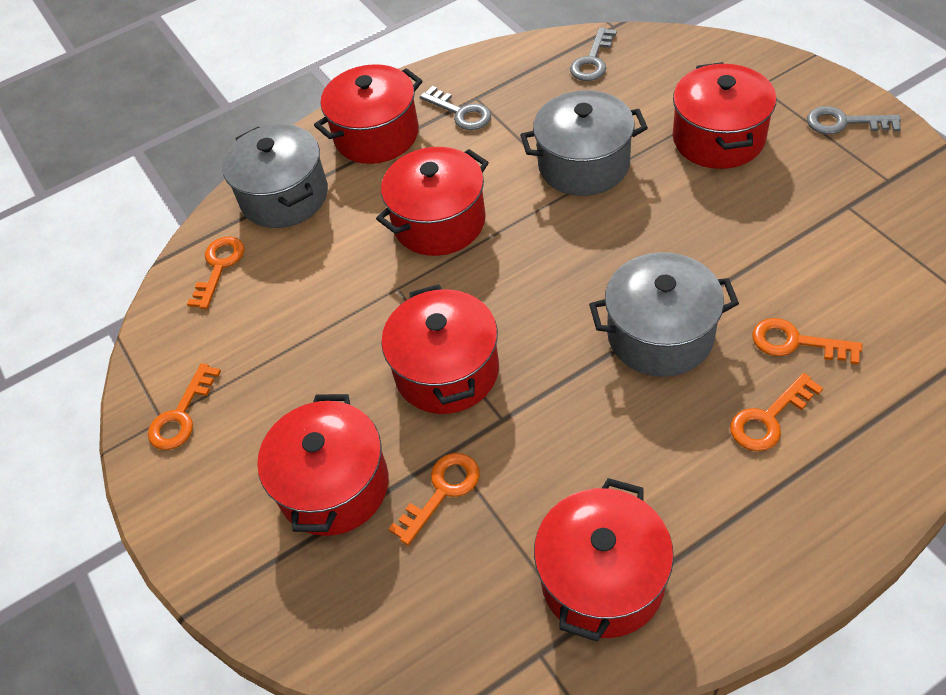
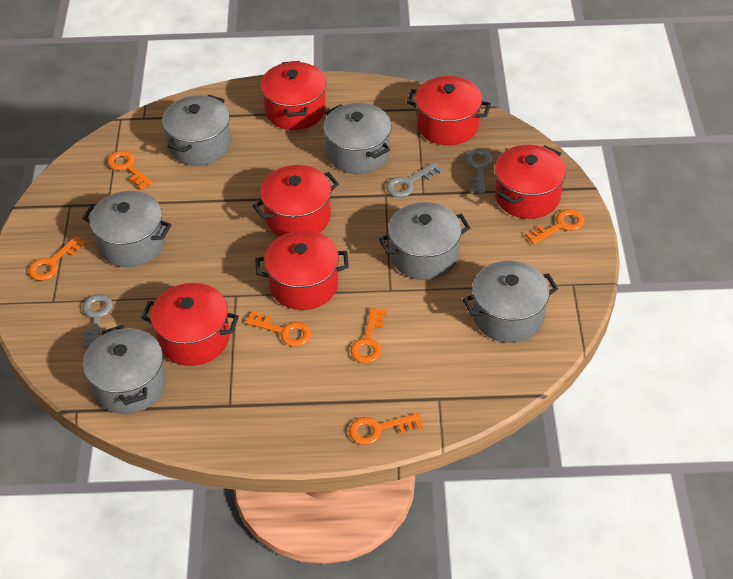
grey pot: 3 -> 6
orange key: 5 -> 6

